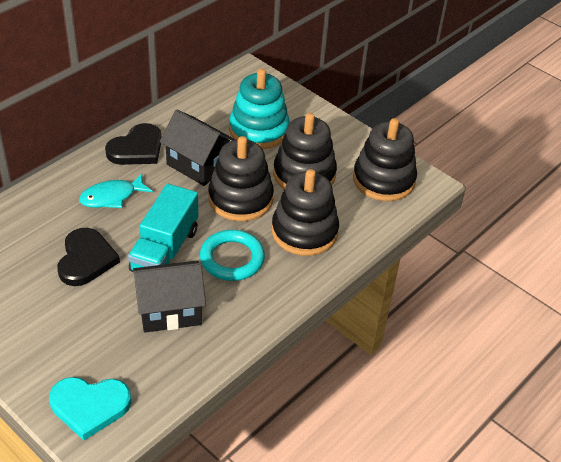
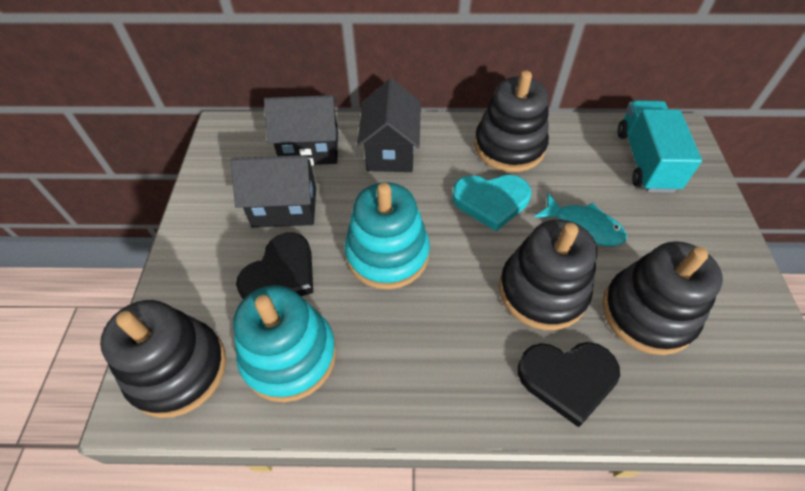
black house: 2 -> 3
turquoise ring: 1 -> 0
turquoise stacking toy: 1 -> 2

